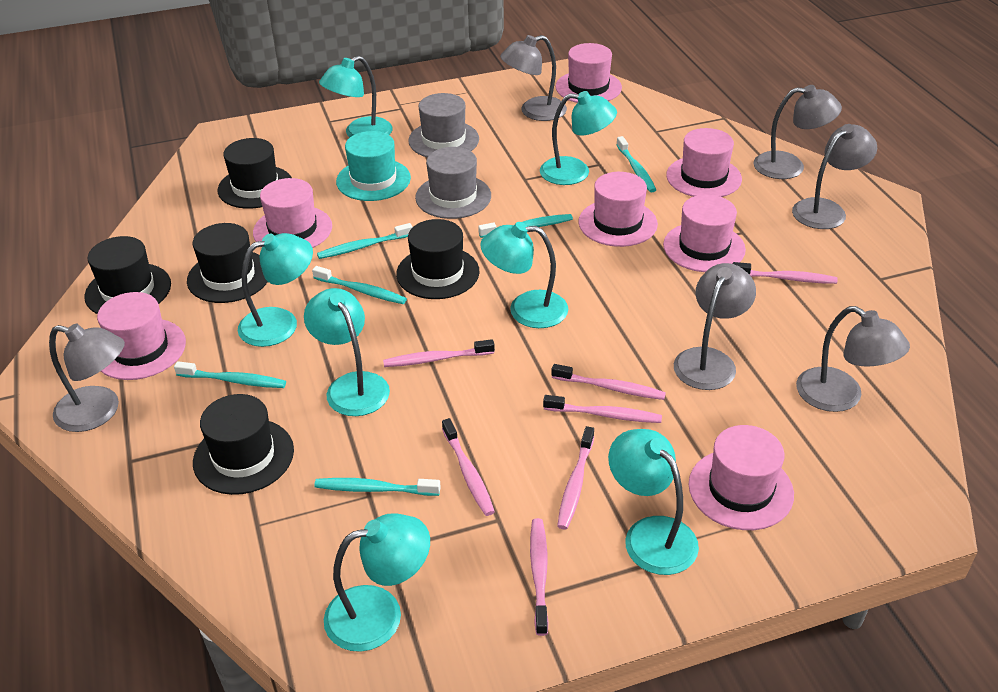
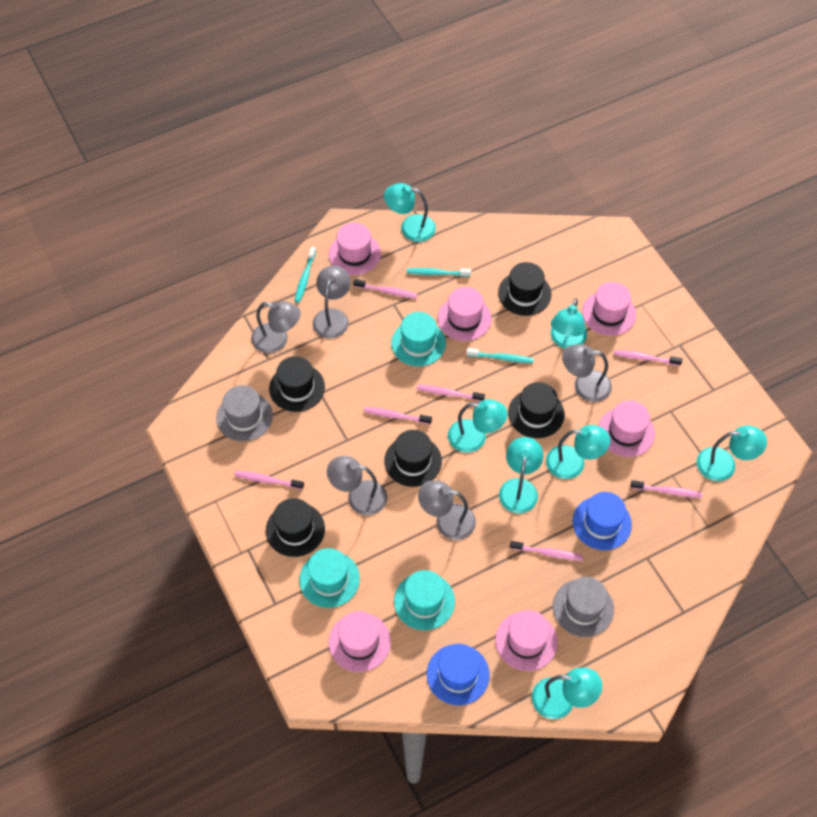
blue hat: 0 -> 2
grey lamp: 6 -> 5
pink hat: 7 -> 6
turquoise hat: 1 -> 3
turquoise toothbrush: 6 -> 3

